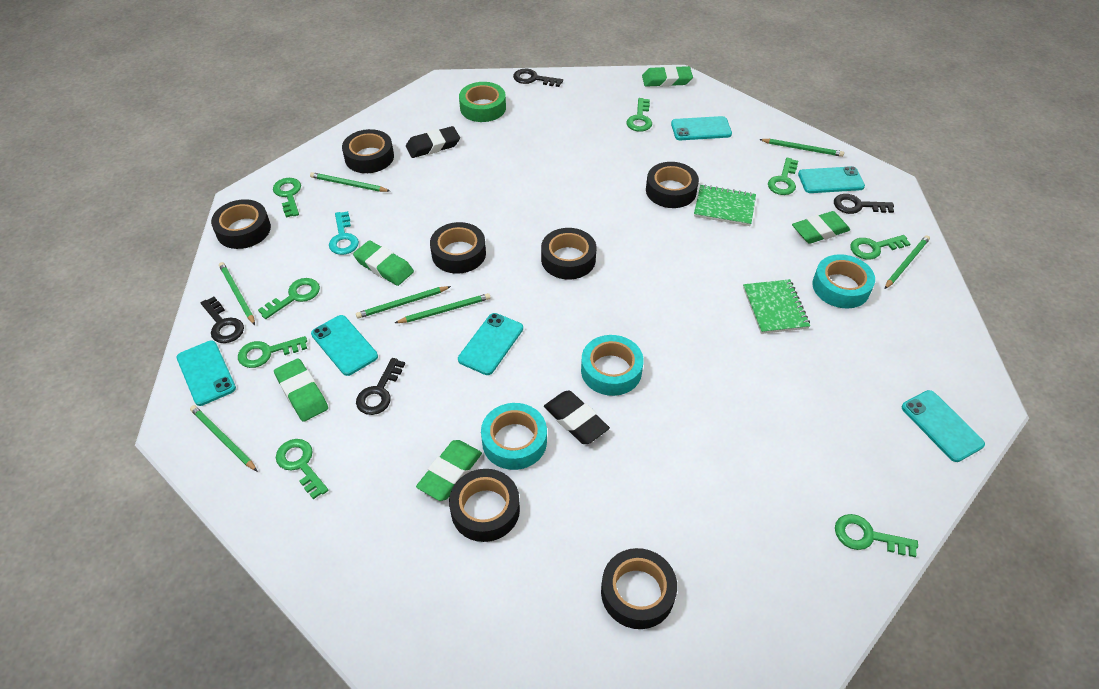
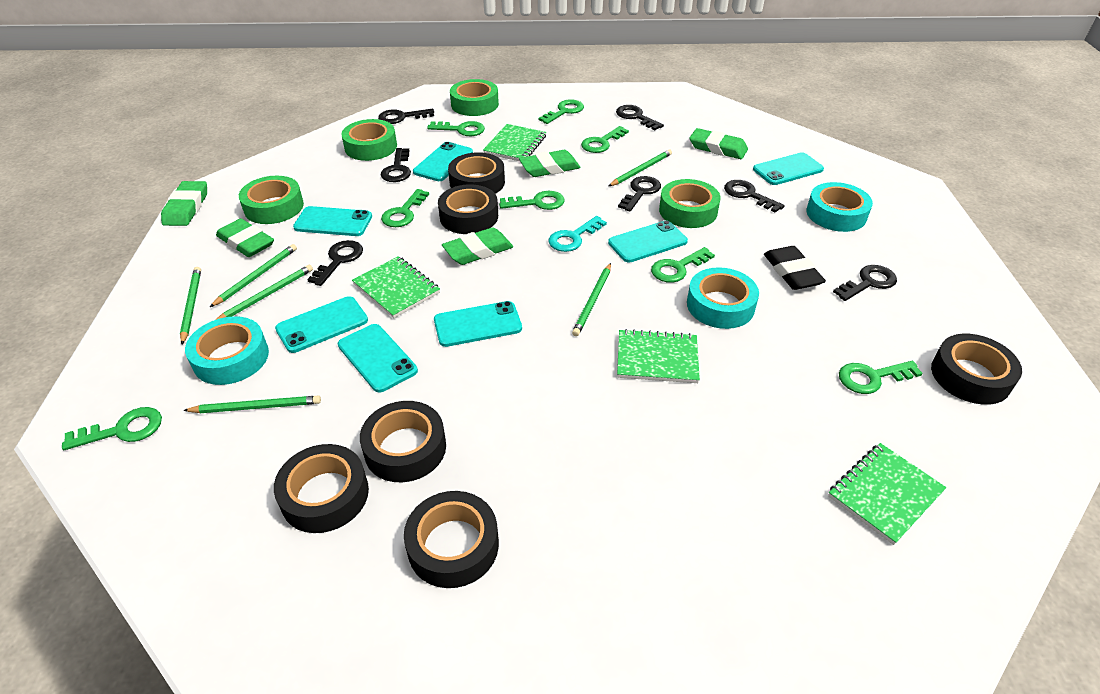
black eraser: 2 -> 1
black key: 4 -> 7
black tape: 7 -> 6
green notebook: 2 -> 4
green pencil: 7 -> 6
green tape: 1 -> 4
turquoise phone: 6 -> 7

